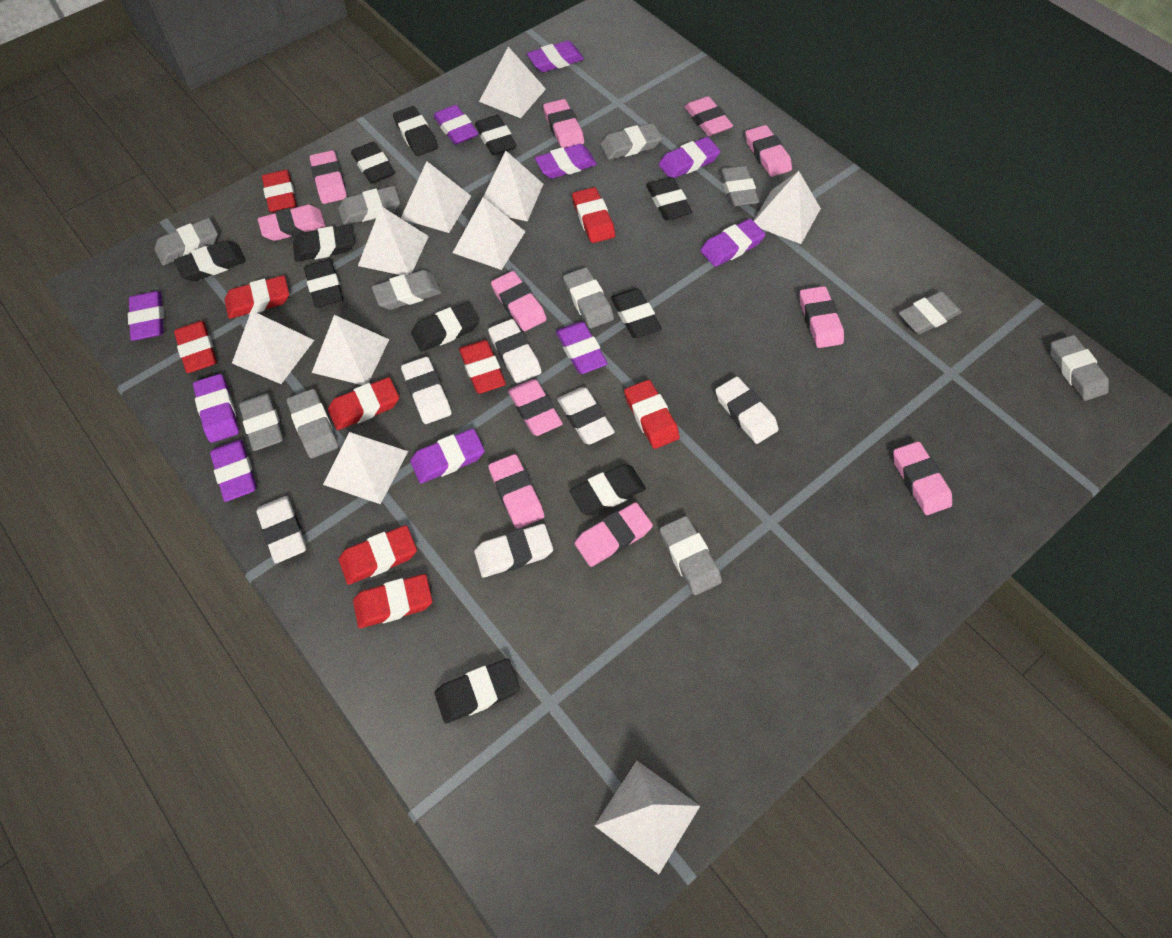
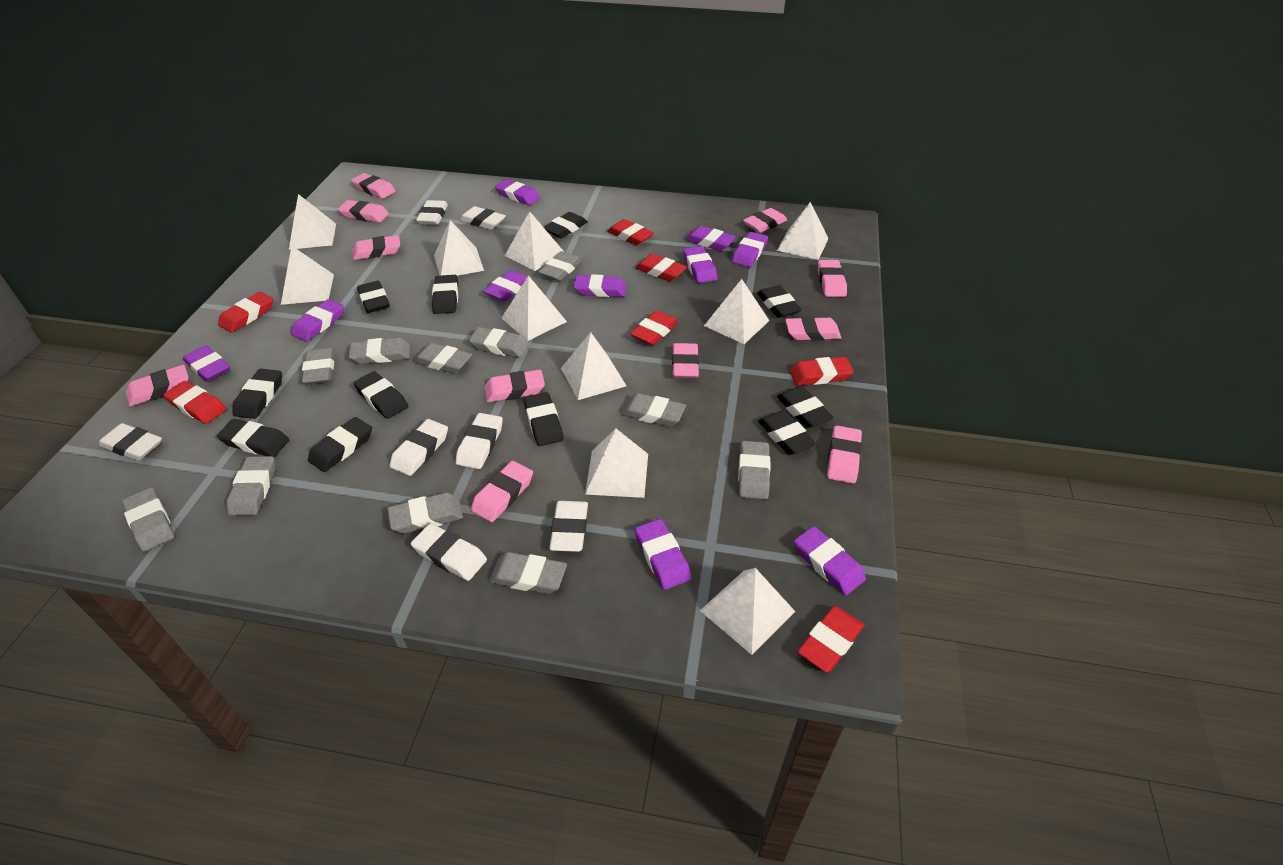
red eraser: 9 -> 7
white eraser: 6 -> 7

